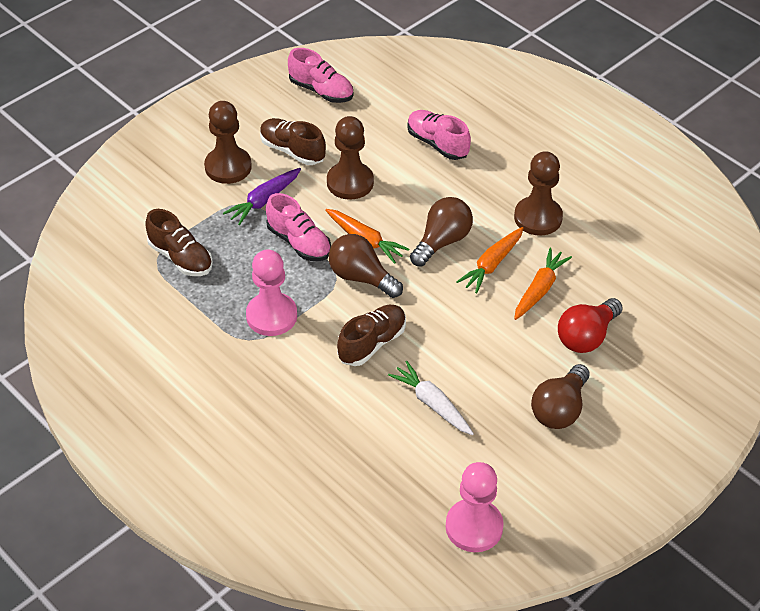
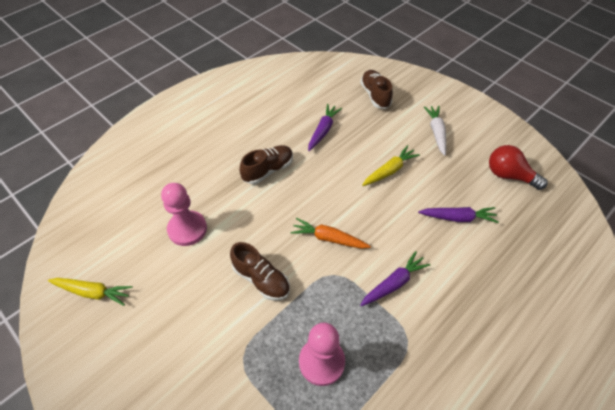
brown light bulb: 3 -> 0
brown pawn: 3 -> 0
orange carrot: 3 -> 1
pink shoe: 3 -> 0
purple carrot: 1 -> 3
yellow carrot: 0 -> 2

